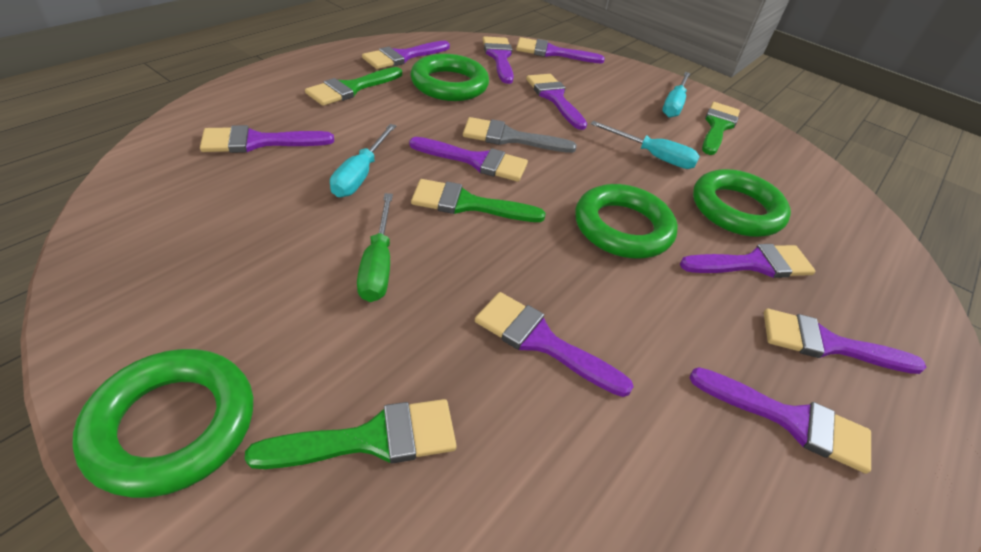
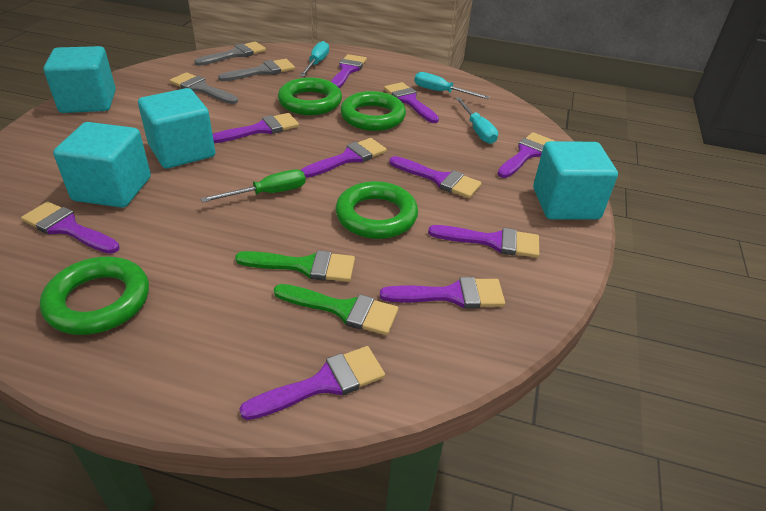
green brush: 4 -> 2
grey brush: 1 -> 3
turquoise cube: 0 -> 4

